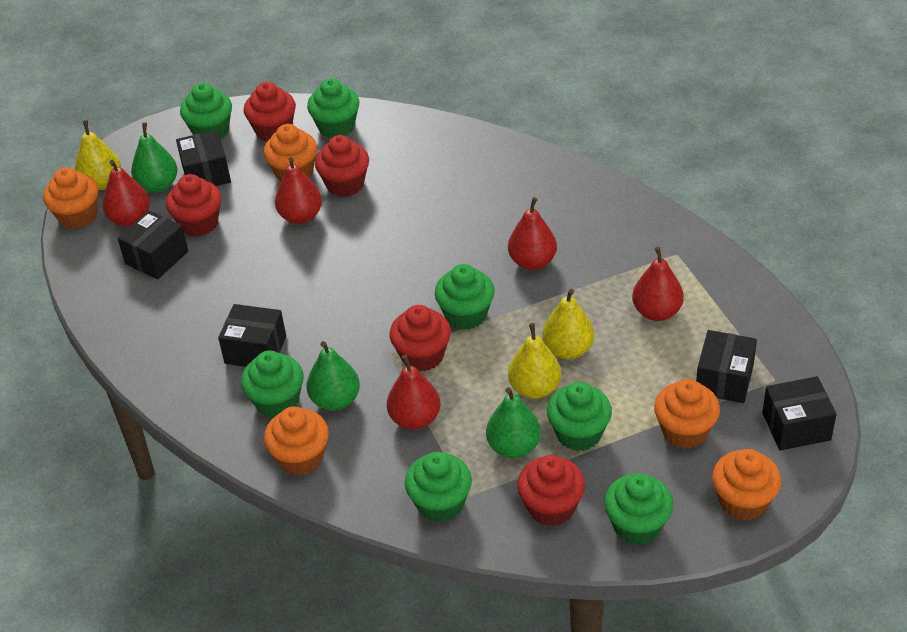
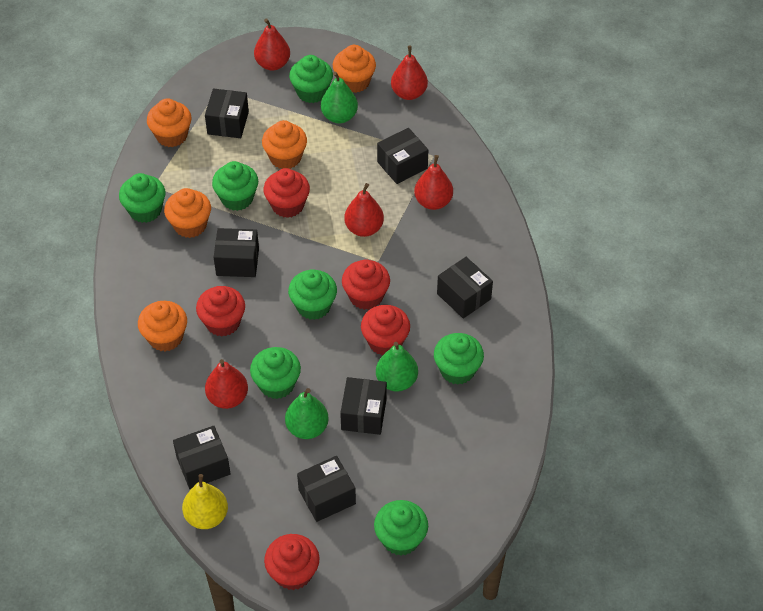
black box: 5 -> 7
yellow pear: 3 -> 1

